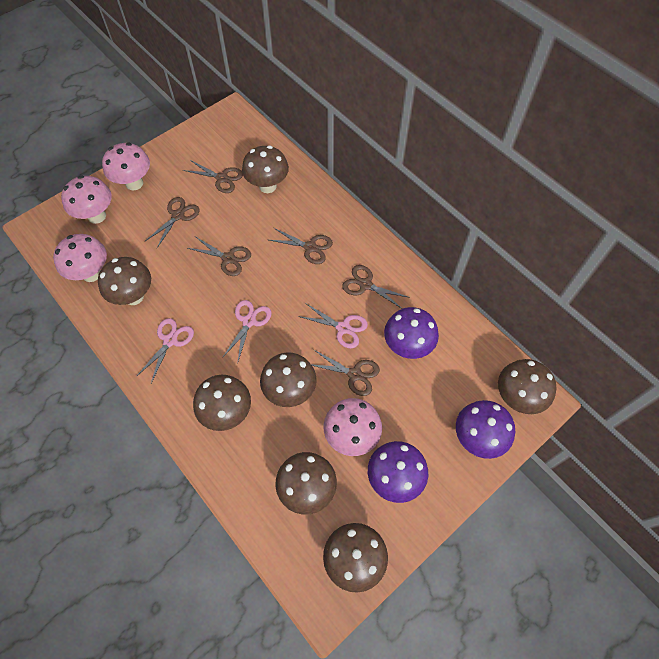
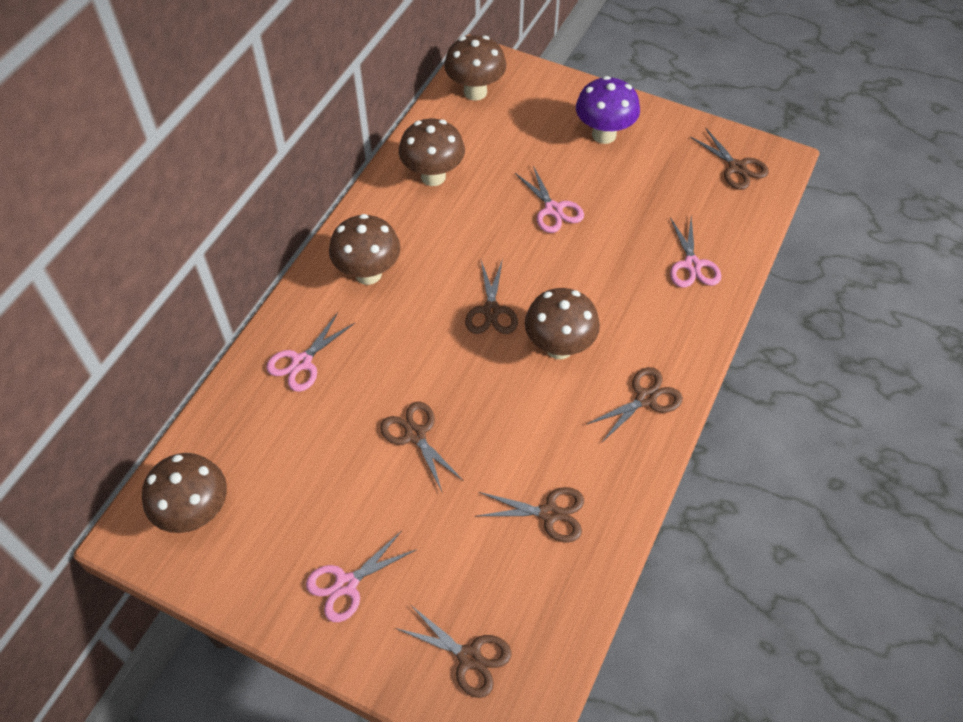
brown mushroom: 7 -> 5
pink mushroom: 4 -> 0
pink scissors: 3 -> 4
purple mushroom: 3 -> 1

